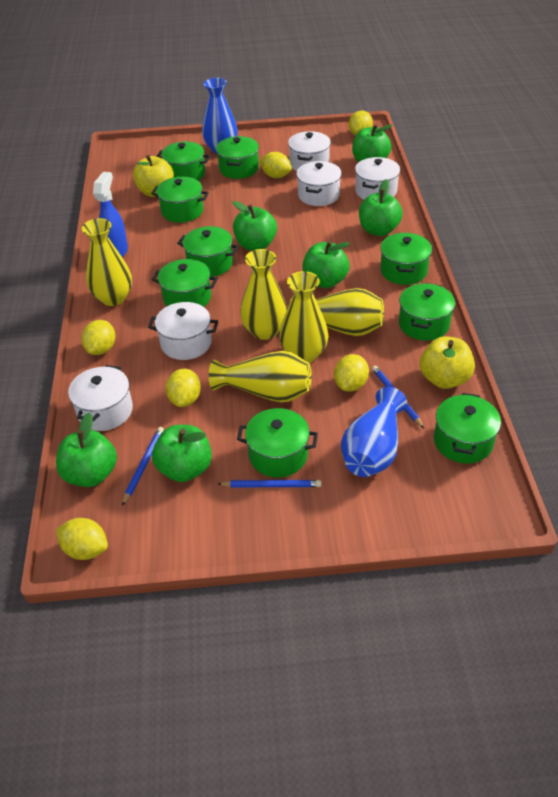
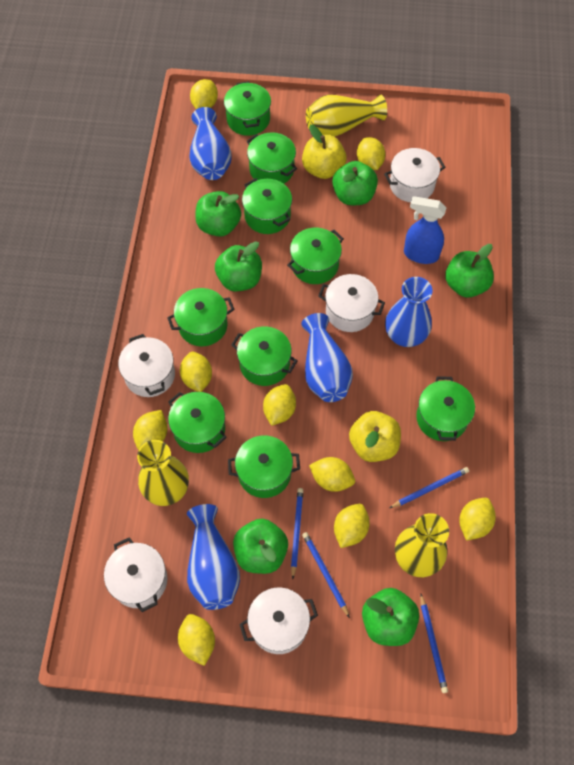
blue pencil: 3 -> 4
blue vase: 2 -> 4
yellow lemon: 6 -> 9
yellow vase: 5 -> 3

